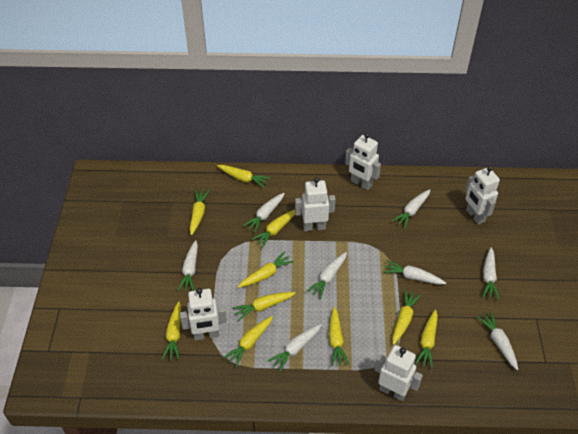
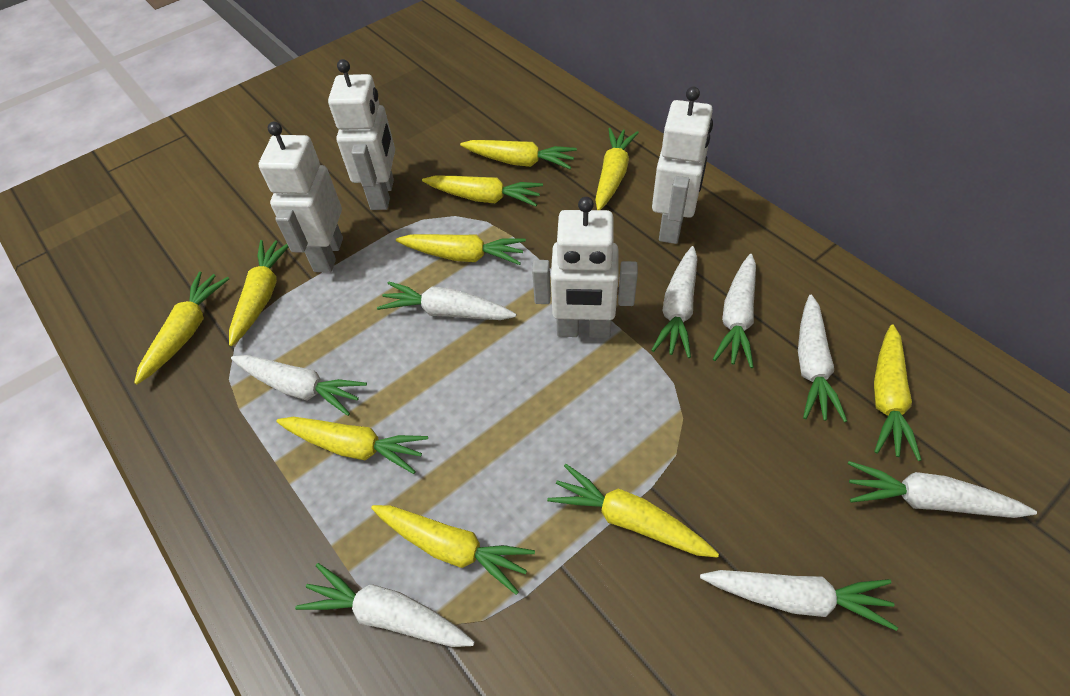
white robot: 5 -> 4

